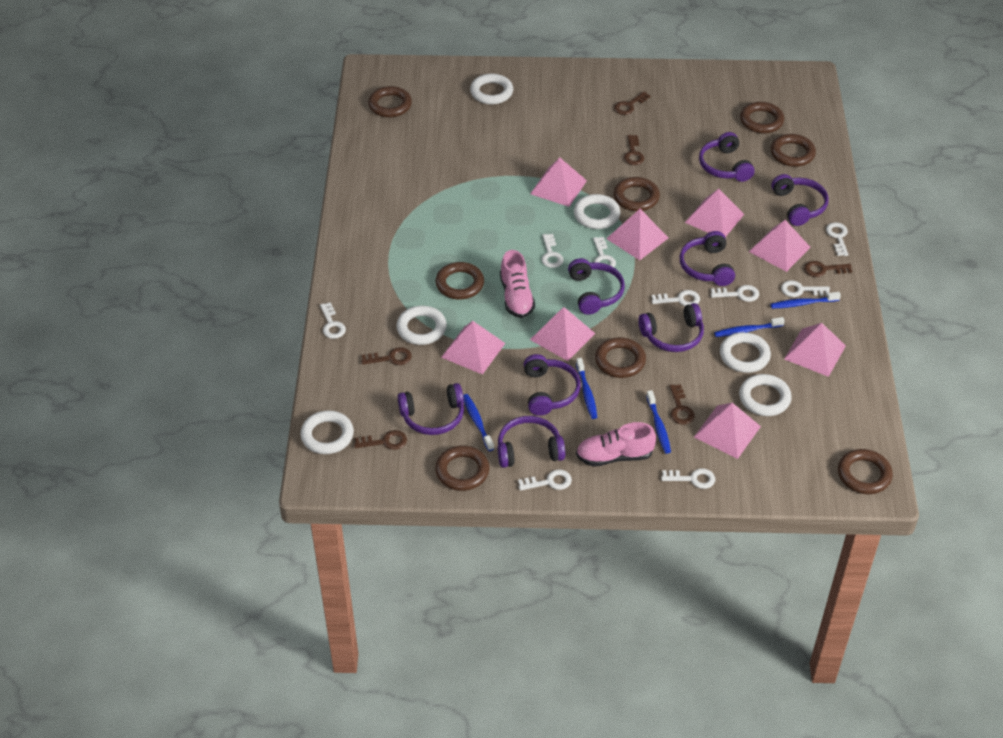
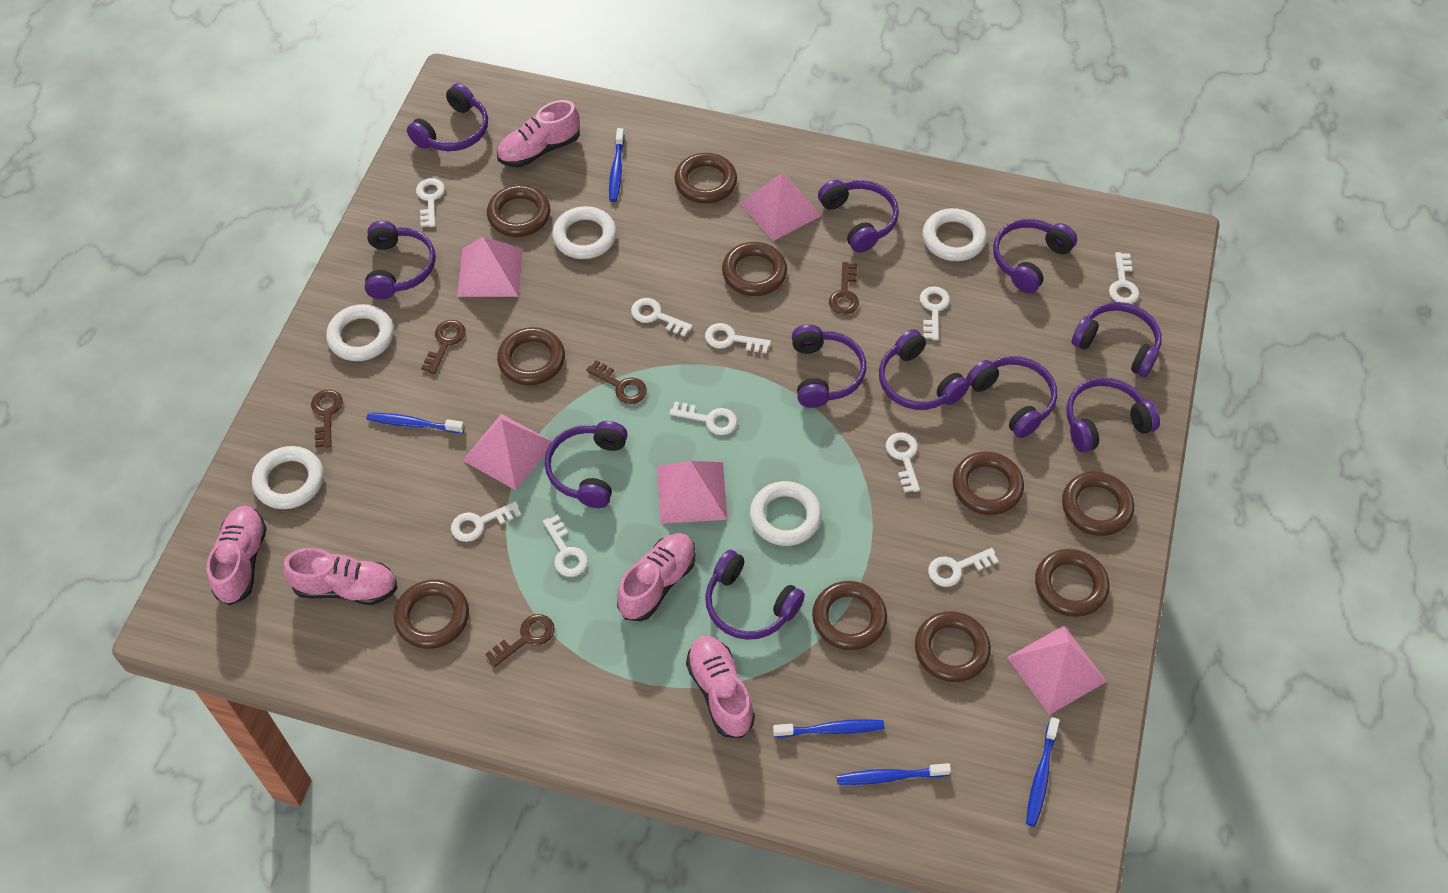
brown key: 6 -> 5
brown ring: 8 -> 10
pink pyramid: 8 -> 5
pink shoe: 2 -> 5
purple headphones: 8 -> 11
white key: 9 -> 10
white ring: 6 -> 5

